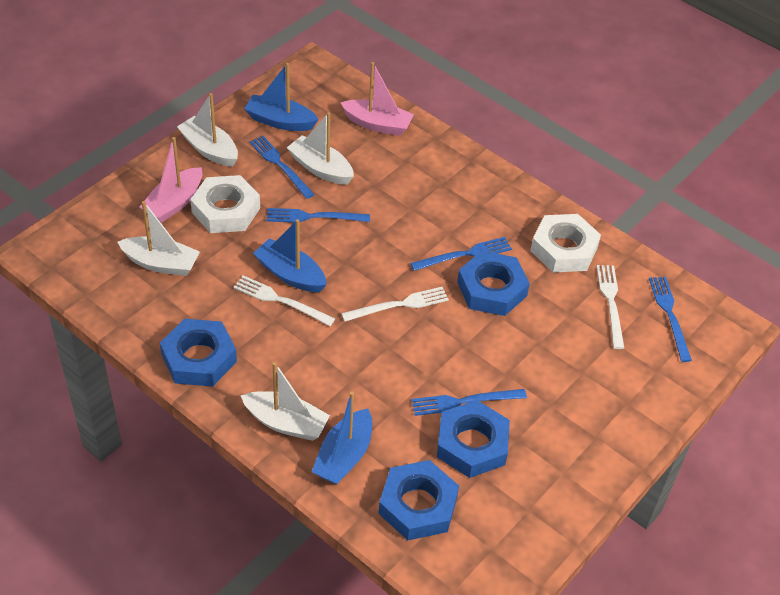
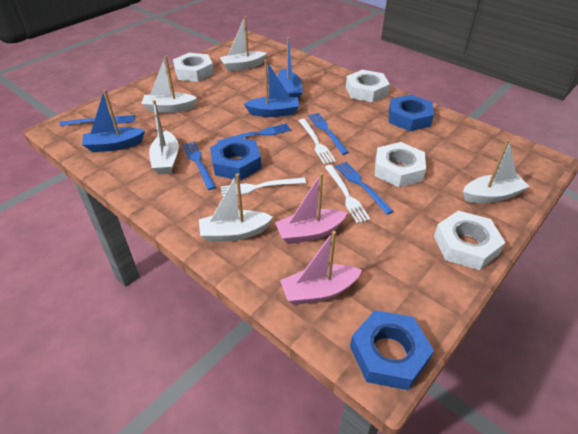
blue nut: 4 -> 3
white boat: 4 -> 5
white nut: 2 -> 4

